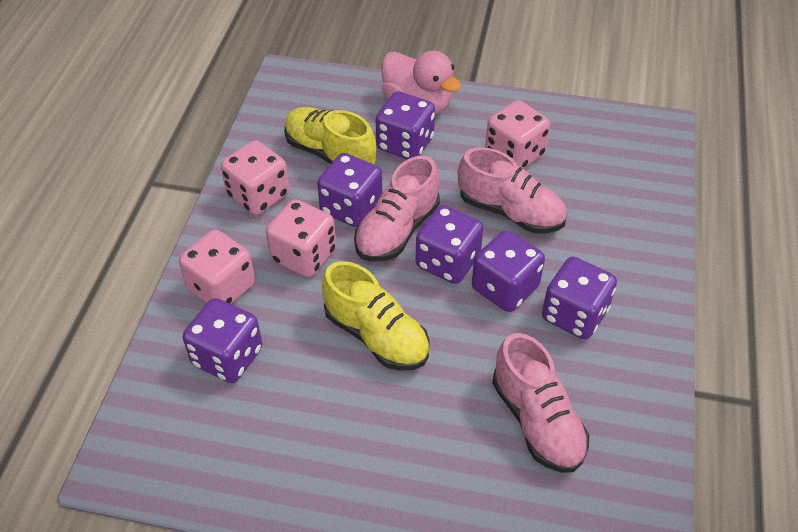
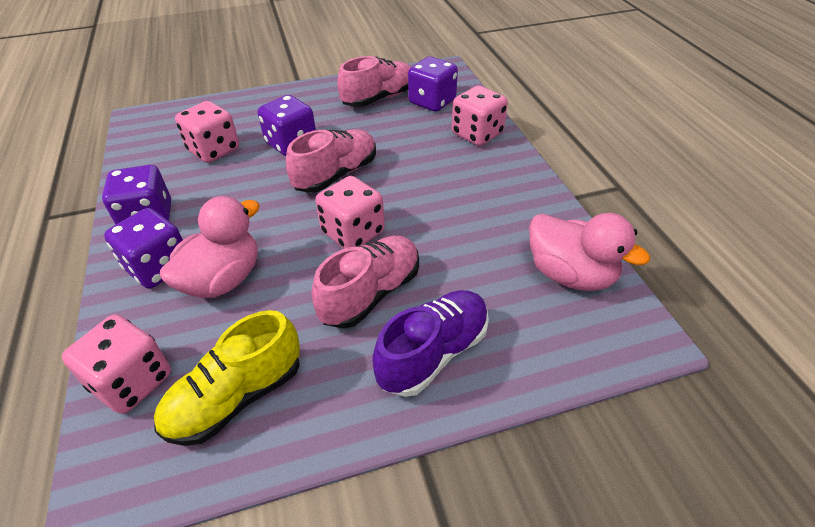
pink duck: 1 -> 2
purple dice: 6 -> 4
purple shoe: 0 -> 1
yellow shoe: 2 -> 1

